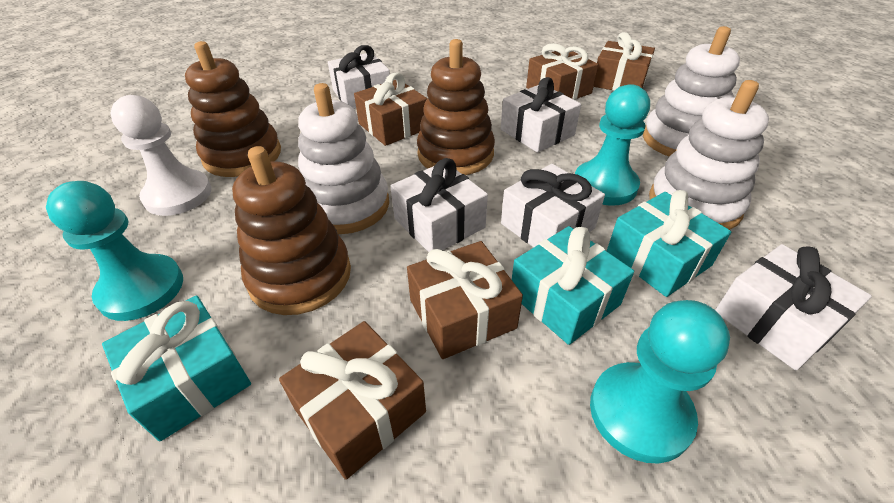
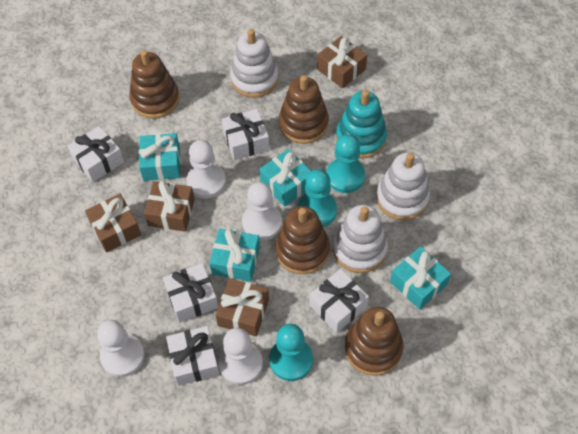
brown gift: 5 -> 4
brown stacking toy: 3 -> 4
turquoise gift: 3 -> 4
turquoise stacking toy: 0 -> 1
white pawn: 1 -> 4

